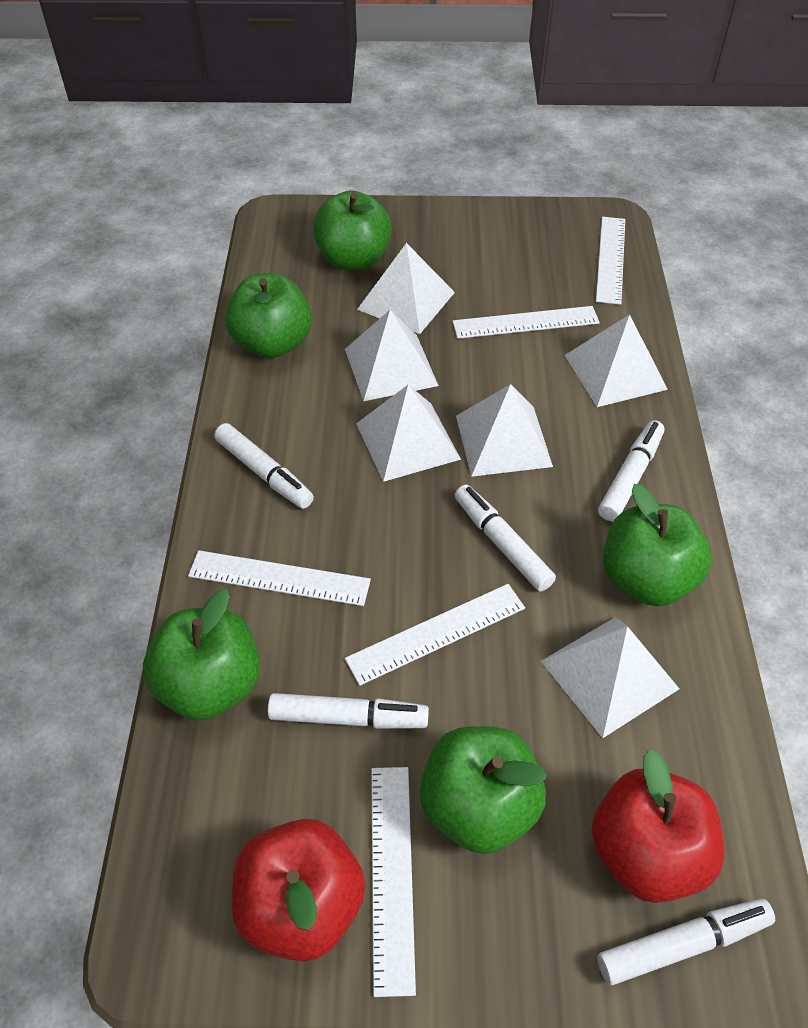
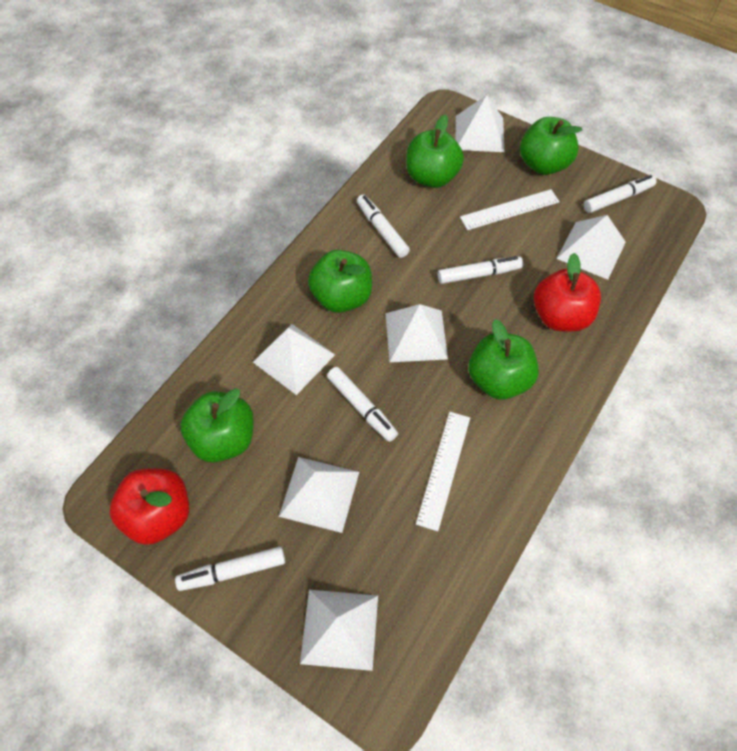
white ruler: 5 -> 2

